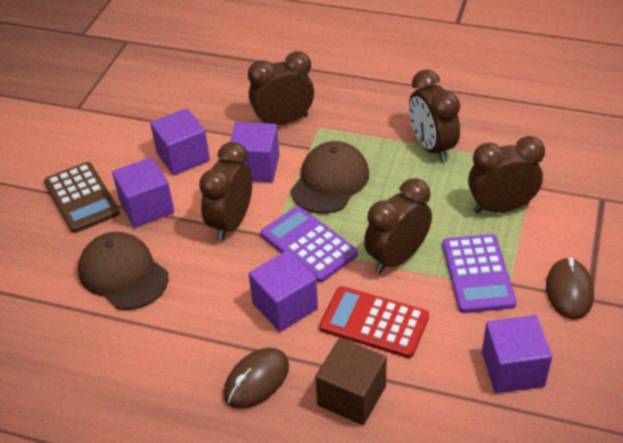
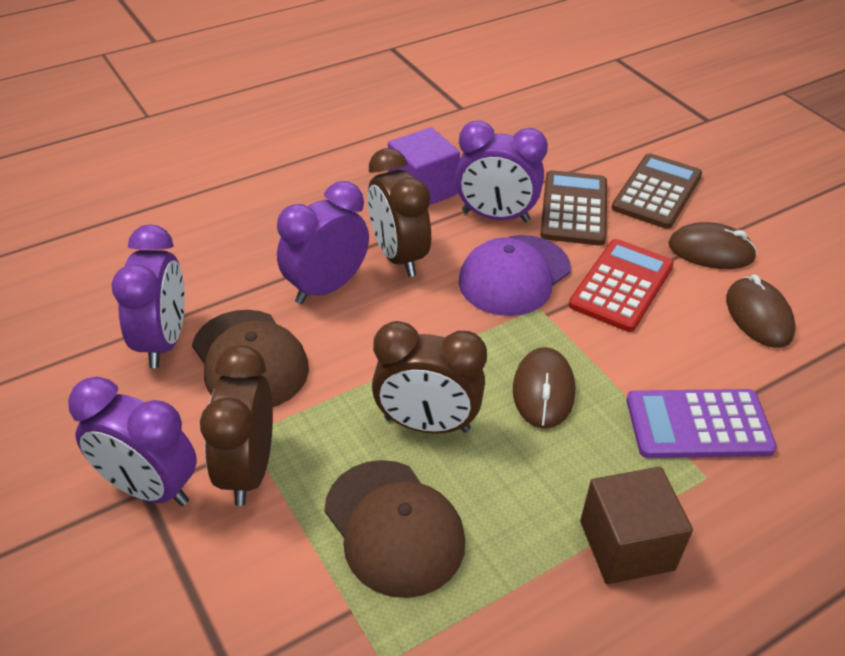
brown calculator: 1 -> 2
brown clock: 5 -> 3
brown mouse: 2 -> 3
purple calculator: 2 -> 1
purple cap: 0 -> 1
purple clock: 0 -> 4
purple cube: 5 -> 1

